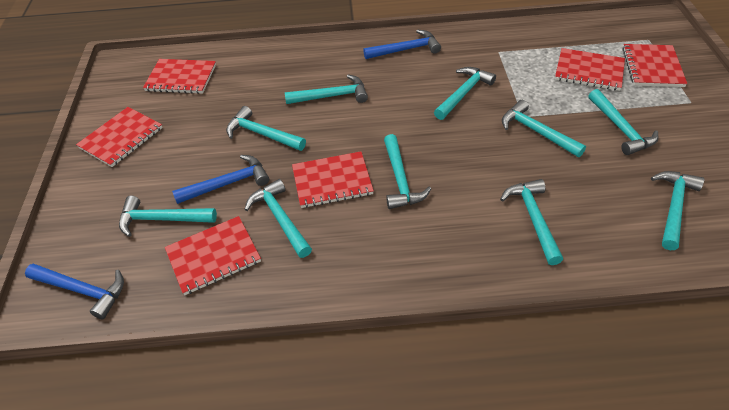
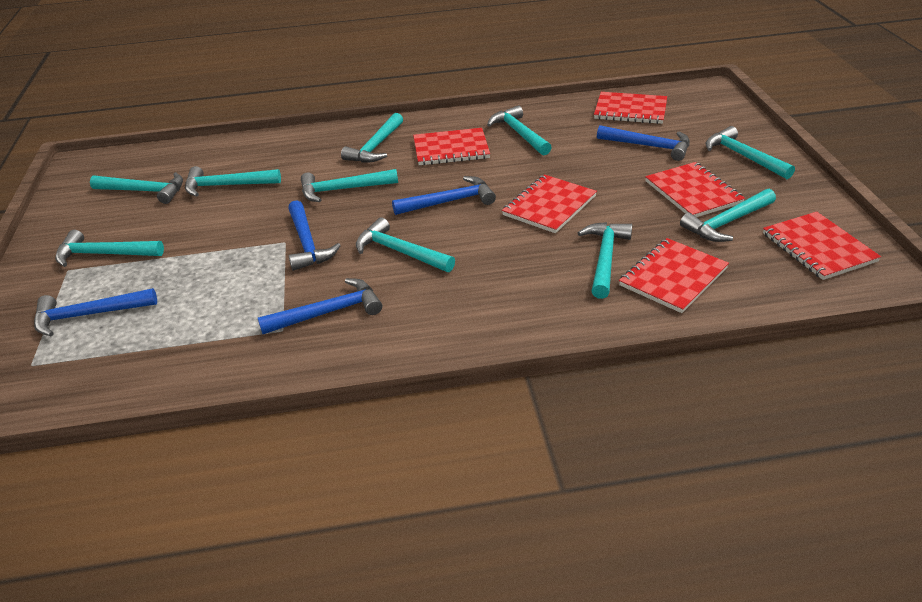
blue hammer: 3 -> 5

